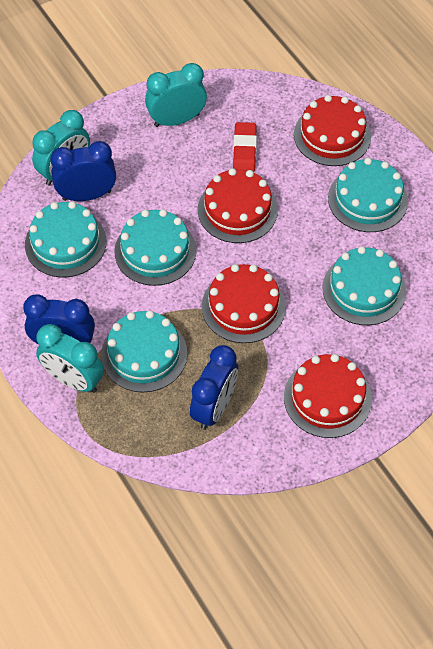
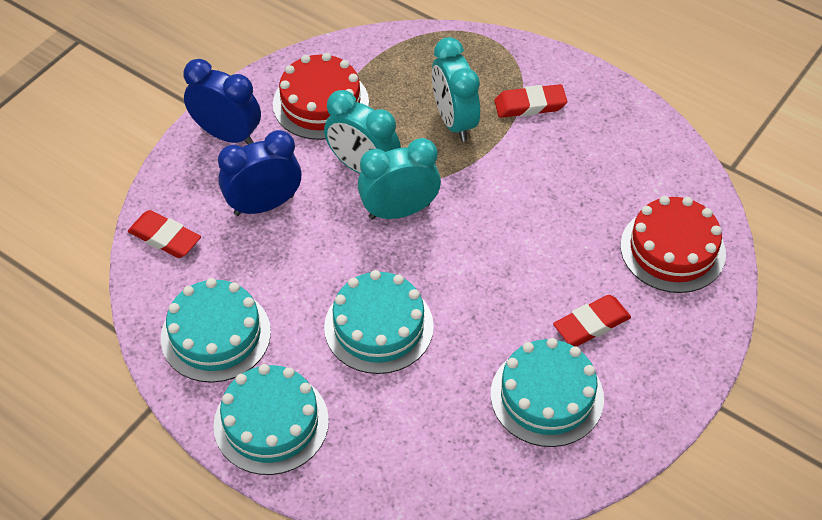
blue clock: 3 -> 2
red cake: 4 -> 2
red eraser: 1 -> 3
turquoise cake: 5 -> 4

